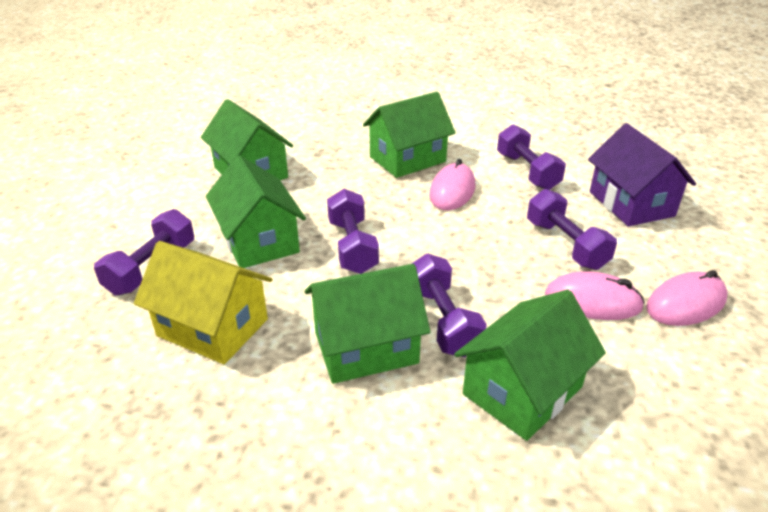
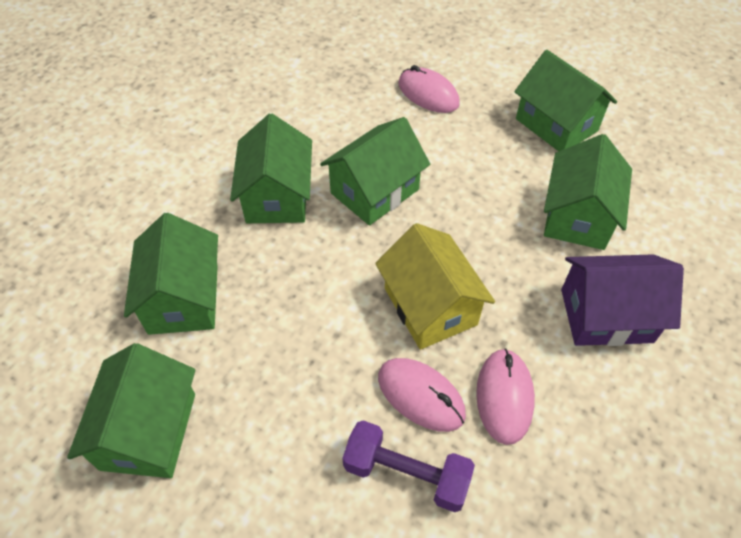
green house: 5 -> 6
purple dumbbell: 5 -> 1

